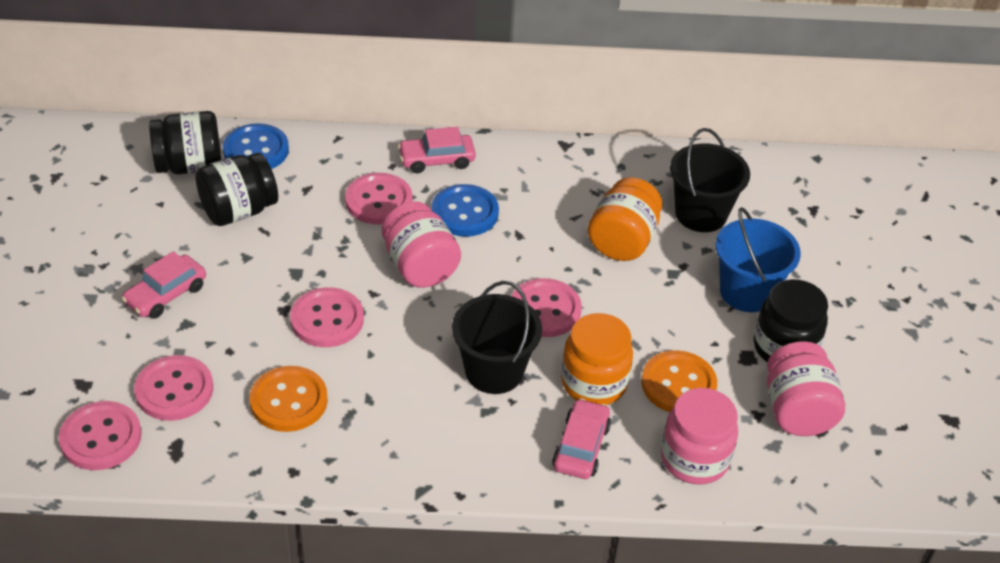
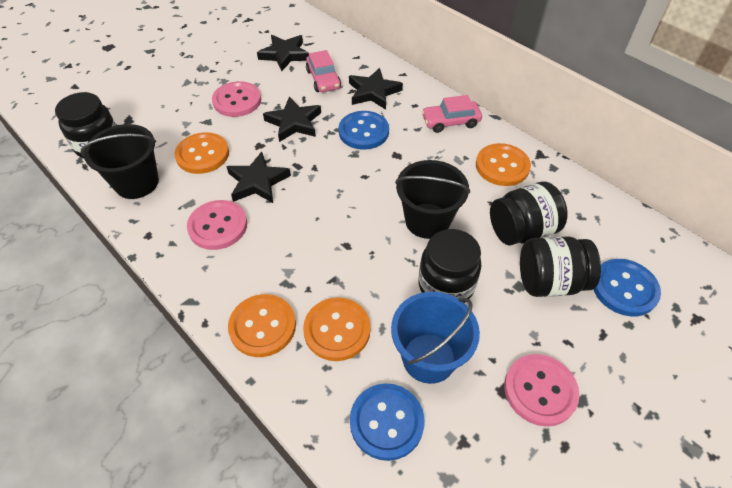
black jar: 3 -> 4
black star: 0 -> 4
blue button: 2 -> 3
orange button: 2 -> 4
orange jar: 2 -> 0
pink button: 5 -> 3
pink car: 3 -> 2
pink jar: 3 -> 0

